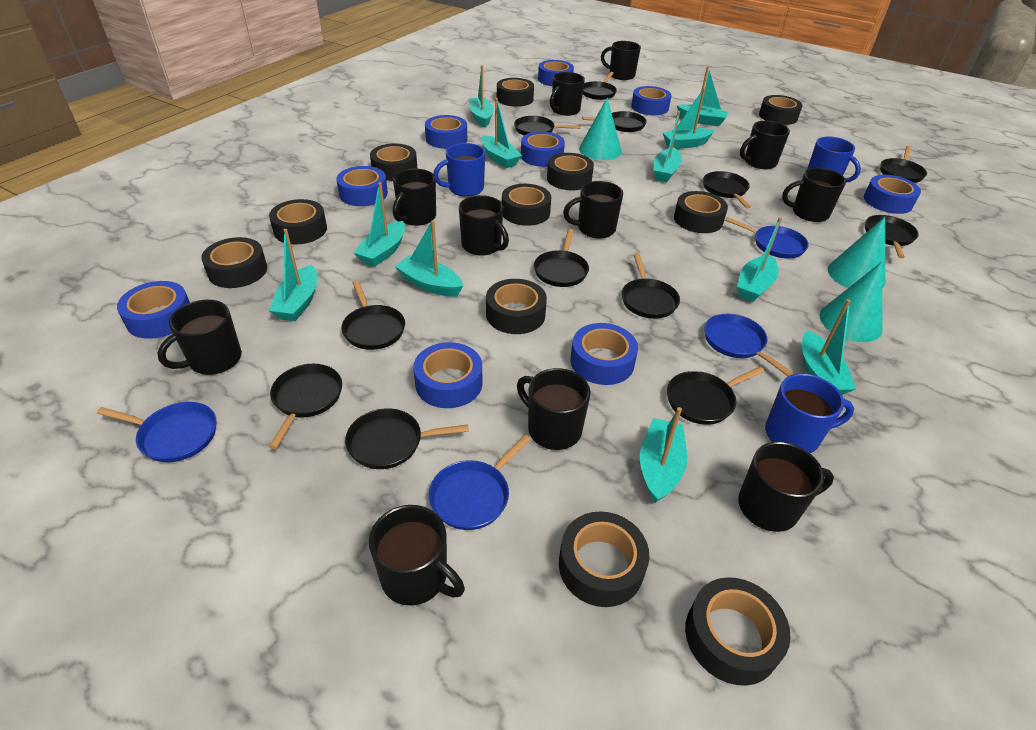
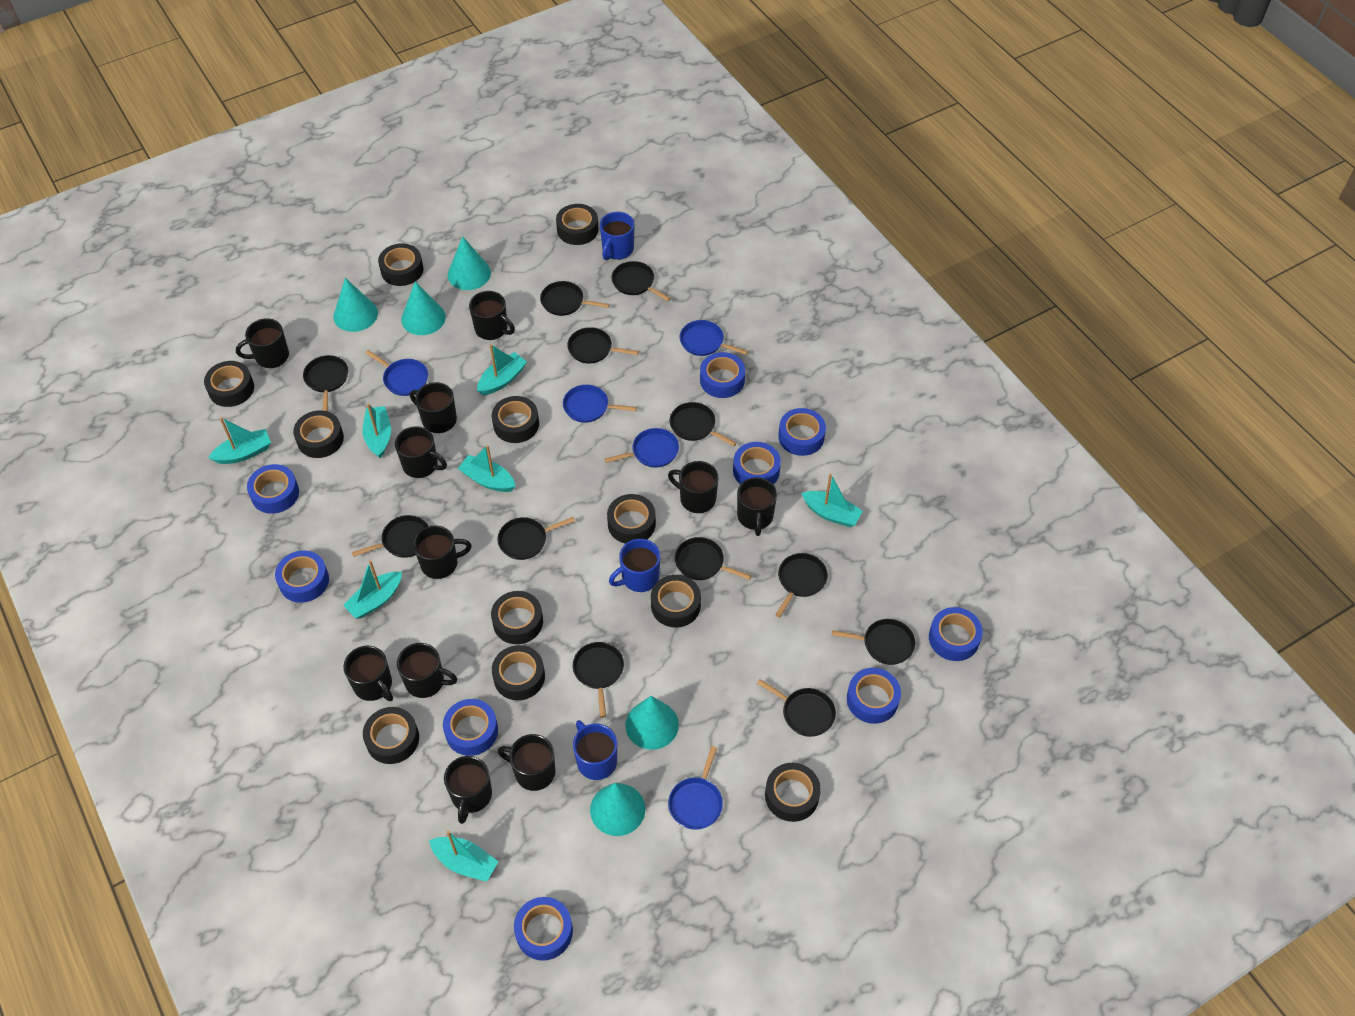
blue pan: 4 -> 5
turquoise boat: 11 -> 7
turquoise cone: 3 -> 5

